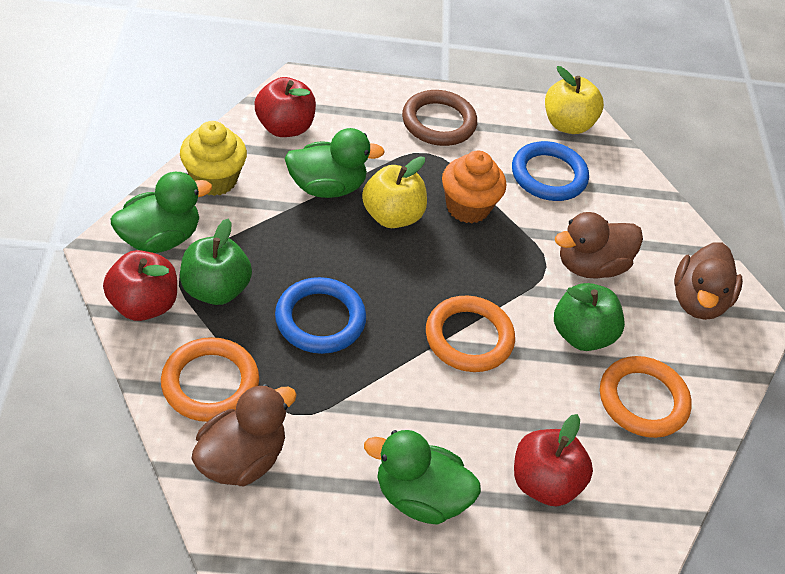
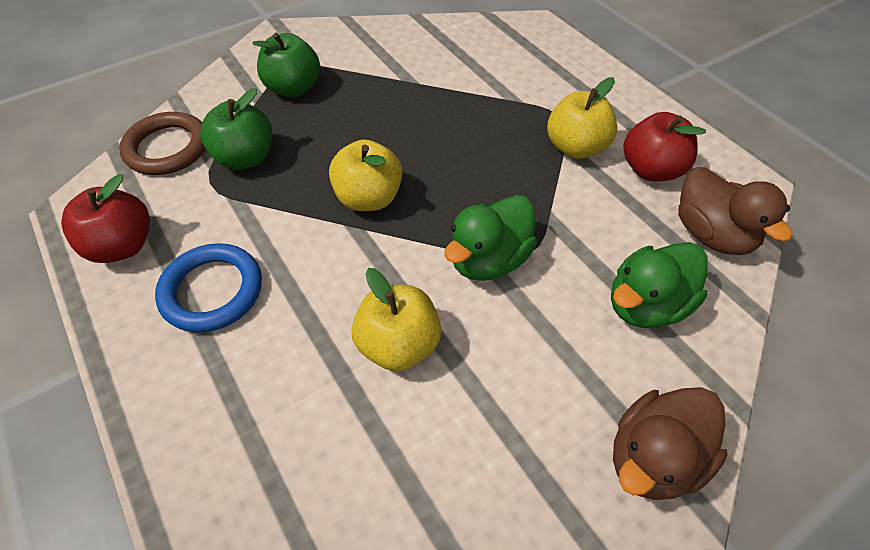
blue ring: 2 -> 1
brown duck: 3 -> 2
green duck: 3 -> 2
orange cupcake: 1 -> 0
orange ring: 3 -> 0
red apple: 3 -> 2
yellow apple: 2 -> 3
yellow cupcake: 1 -> 0

